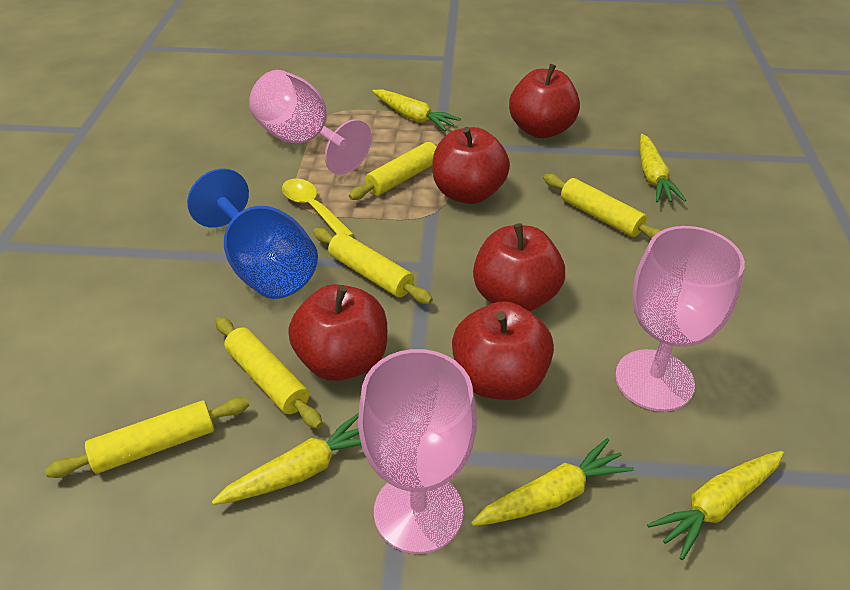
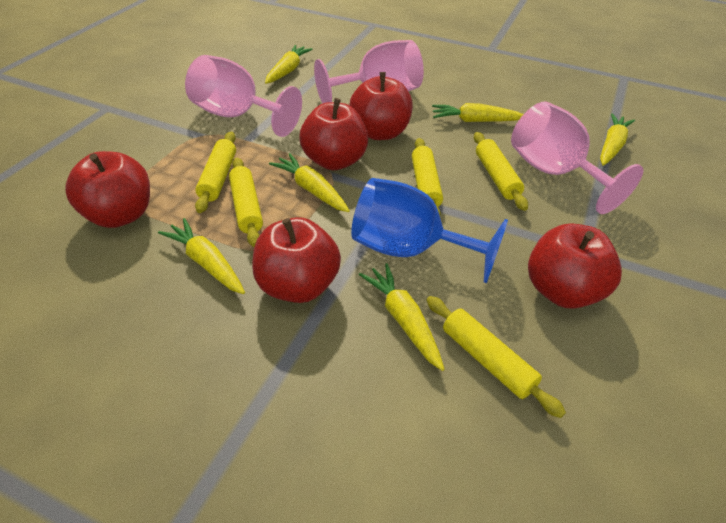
yellow carrot: 5 -> 6
yellow spoon: 1 -> 0

